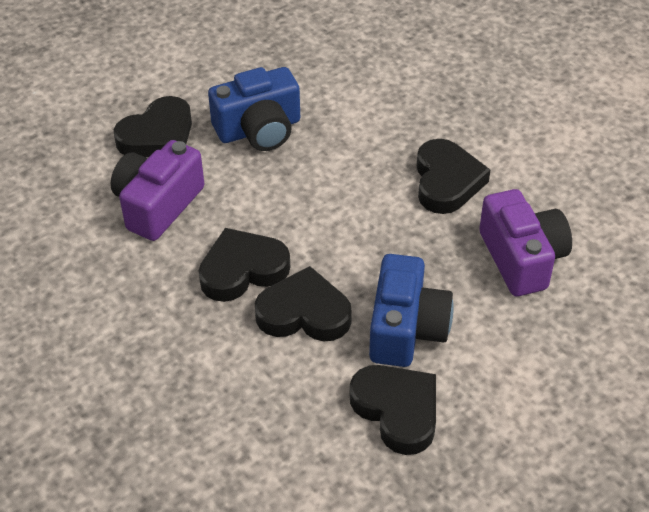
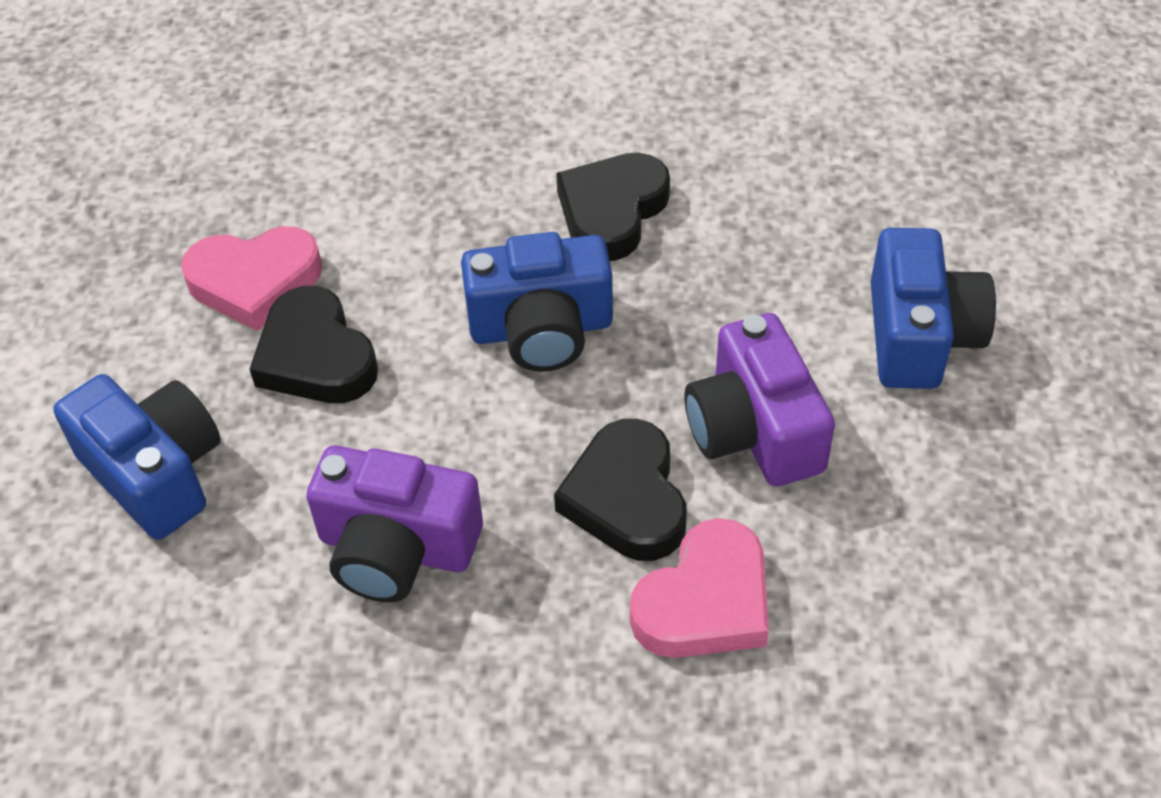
black heart: 5 -> 3
blue camera: 2 -> 3
pink heart: 0 -> 2

